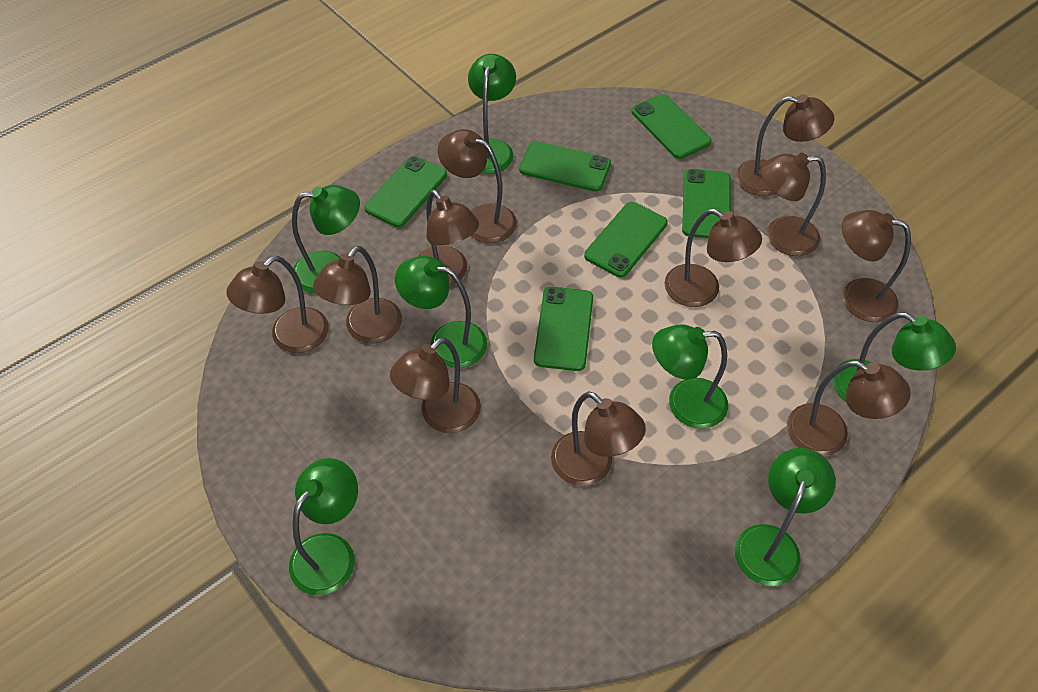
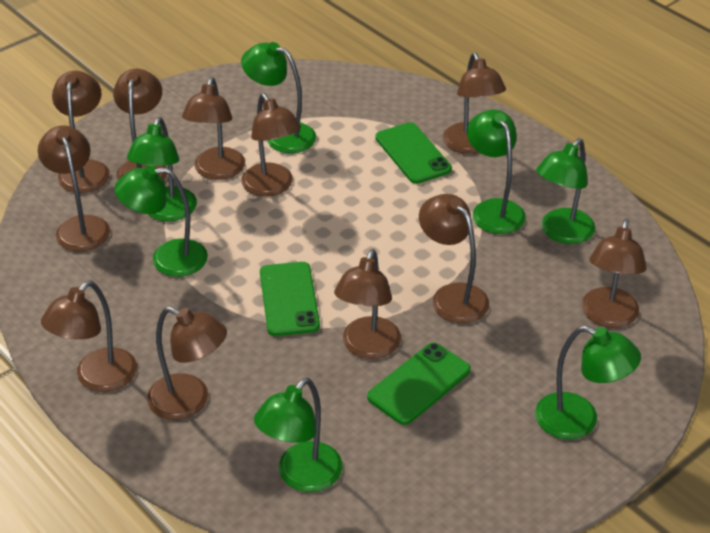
green phone: 6 -> 3

